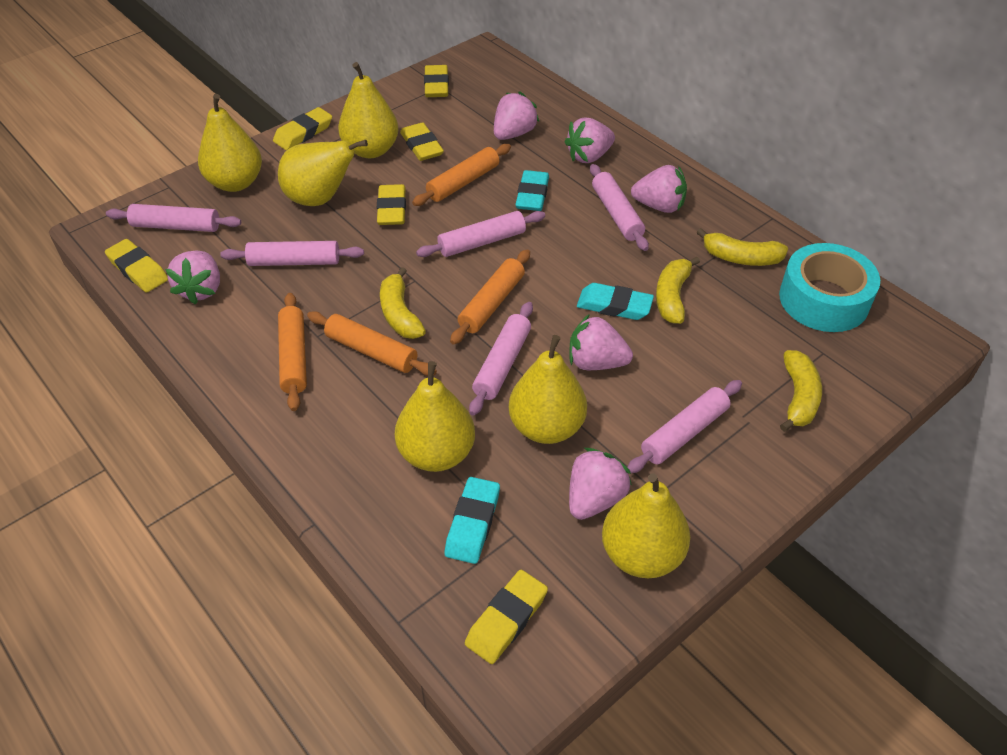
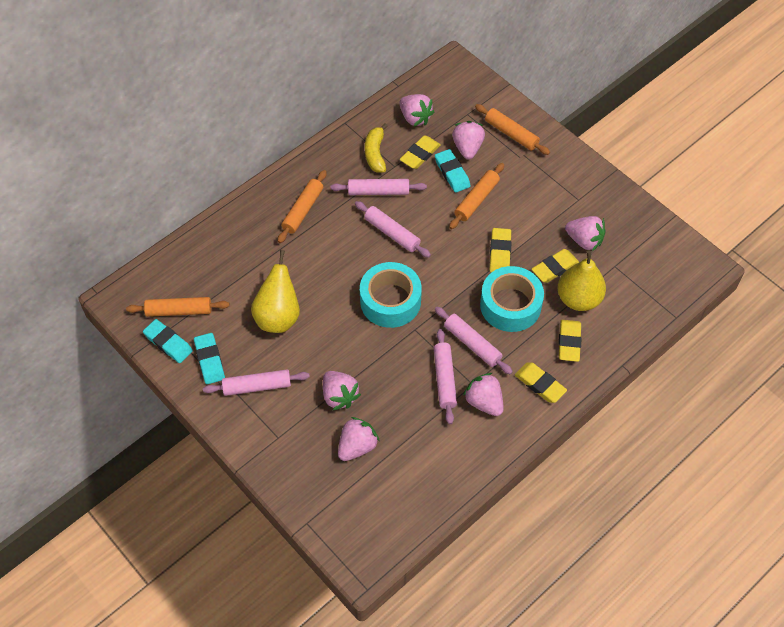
pink rolling pin: 6 -> 5
turquoise tape: 1 -> 2
yellow banana: 4 -> 1
yellow eraser: 6 -> 5
yellow pear: 6 -> 2

